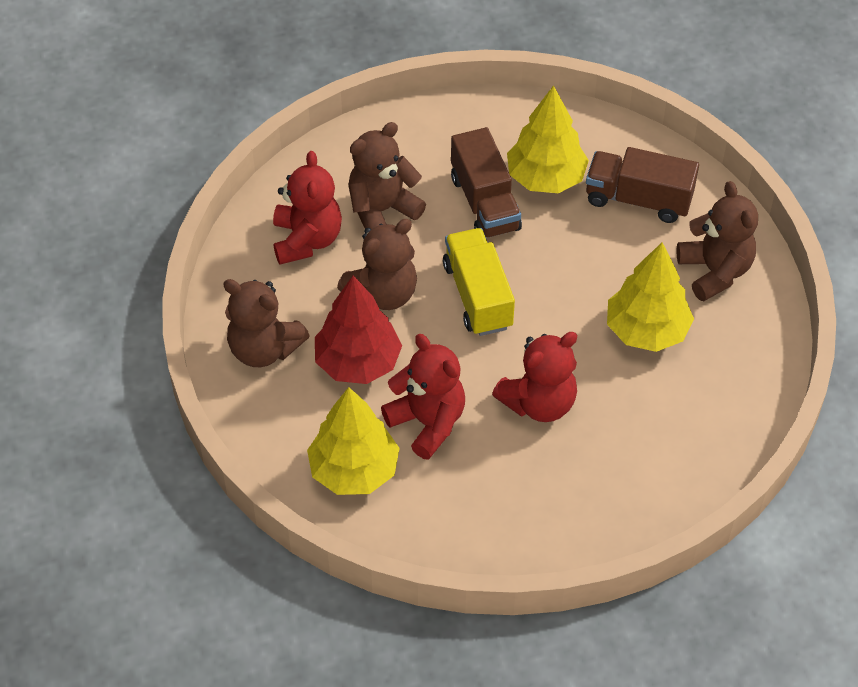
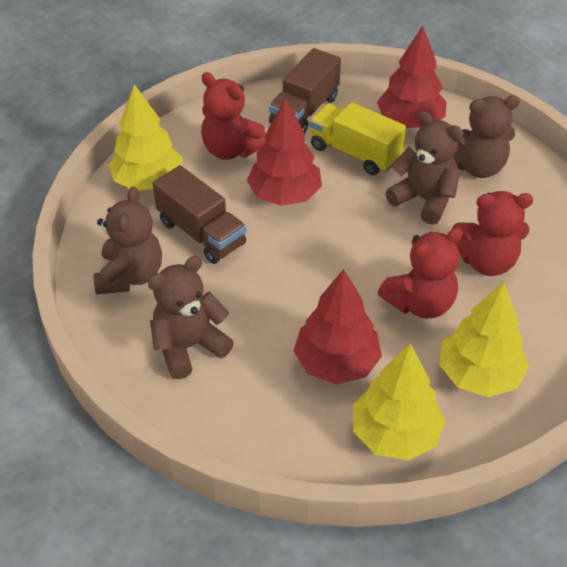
red tree: 1 -> 3

